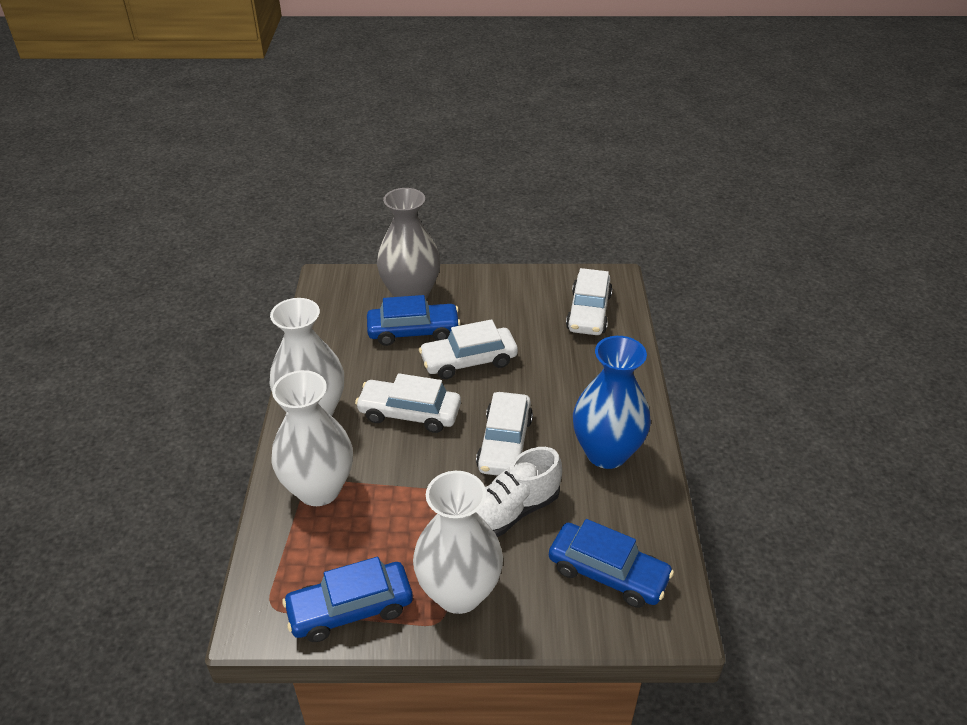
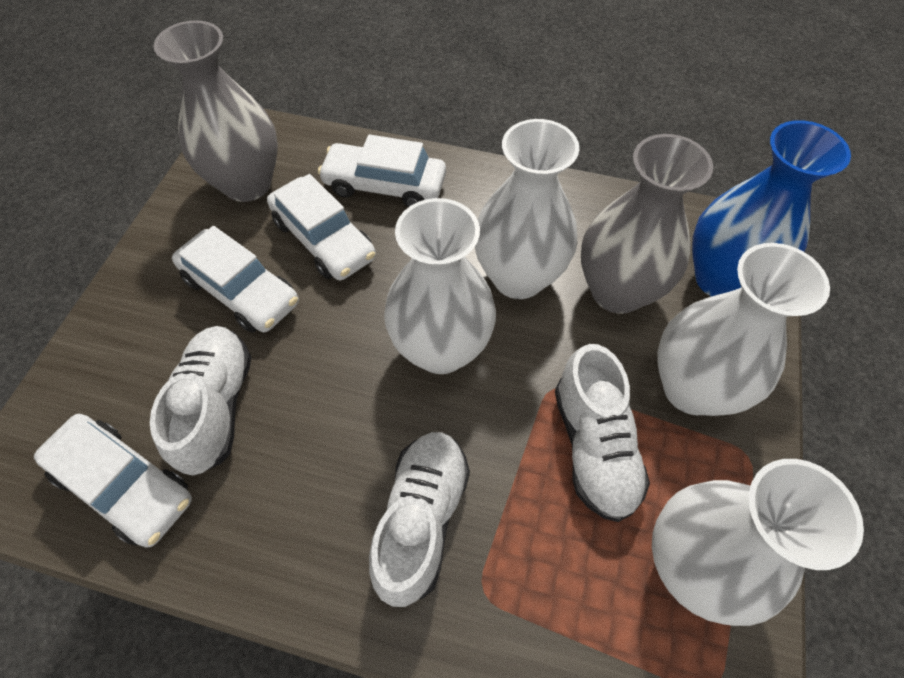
blue car: 3 -> 0
grey vase: 1 -> 2
white shoe: 1 -> 3
white vase: 3 -> 4

